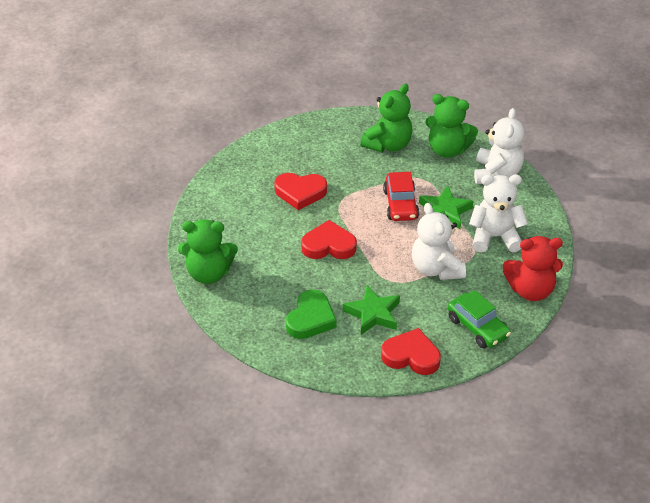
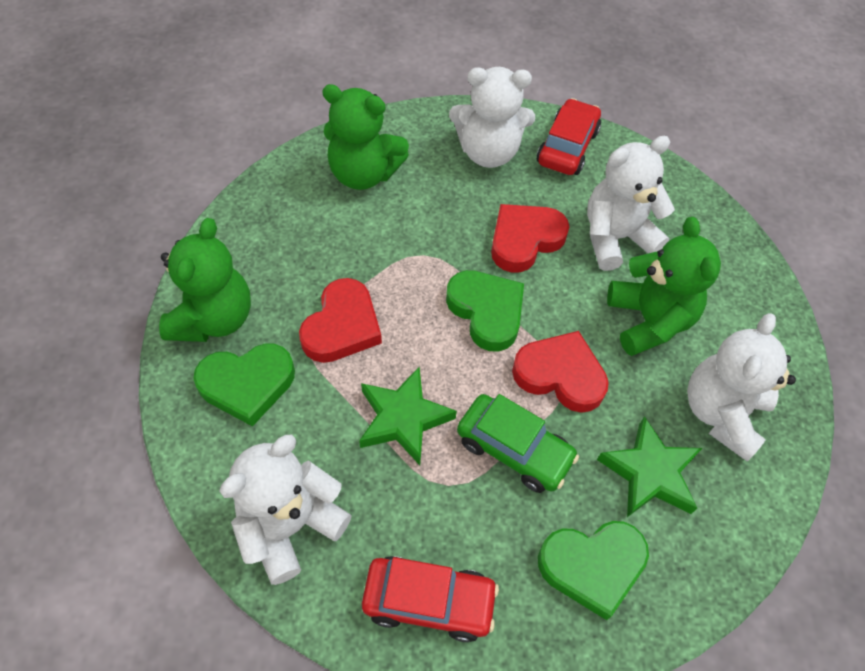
green heart: 1 -> 3
red car: 1 -> 2
red teddy bear: 1 -> 0
white teddy bear: 3 -> 4

